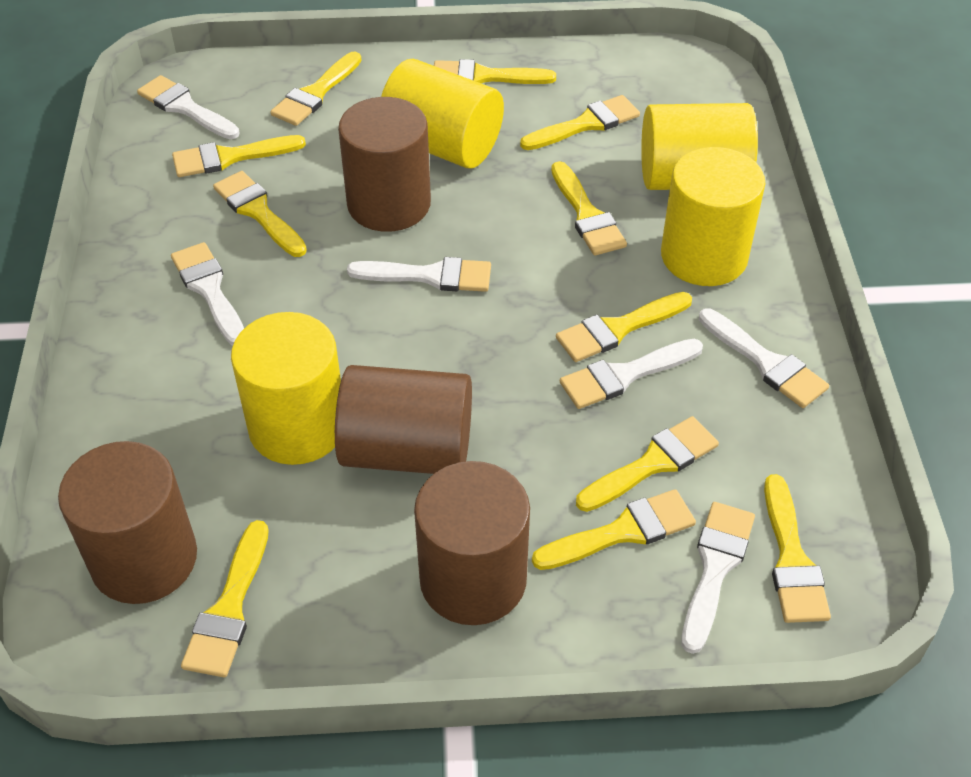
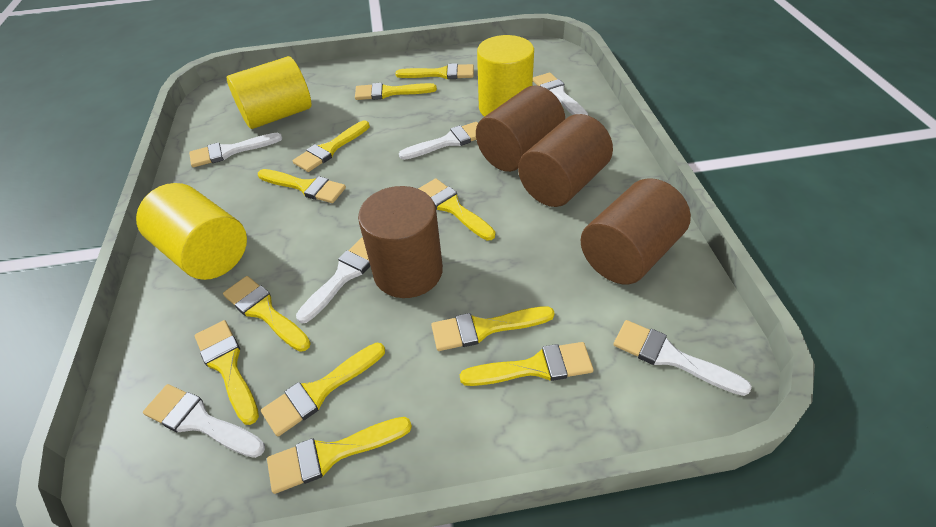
yellow cylinder: 4 -> 3

